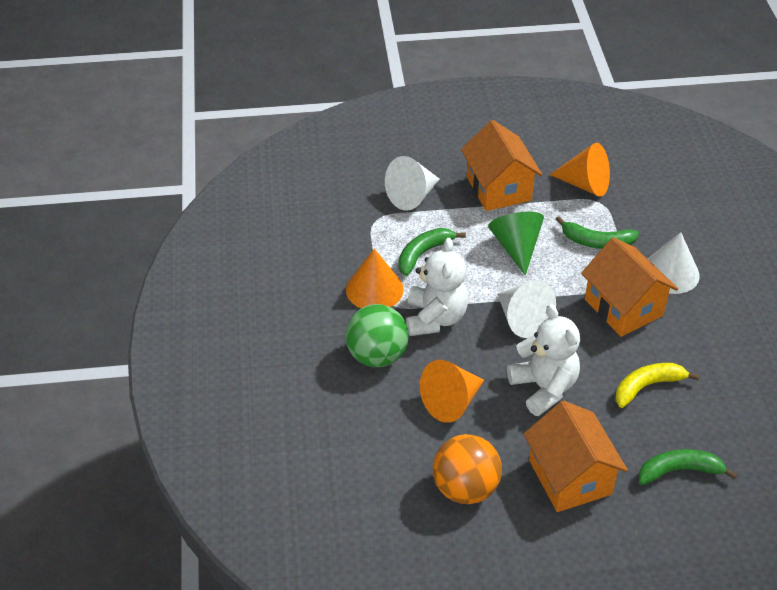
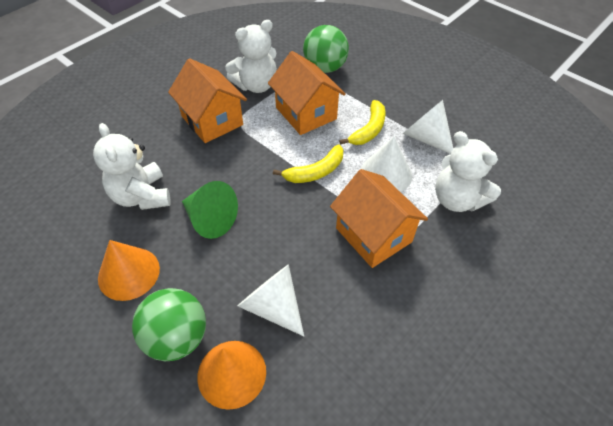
green ball: 1 -> 2
green banana: 3 -> 0
orange ball: 1 -> 0
orange cone: 3 -> 2
white teddy bear: 2 -> 3
yellow banana: 1 -> 2

